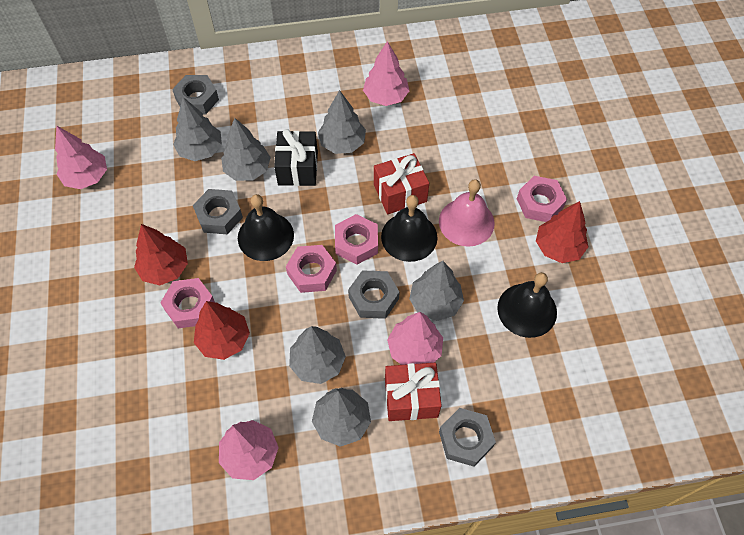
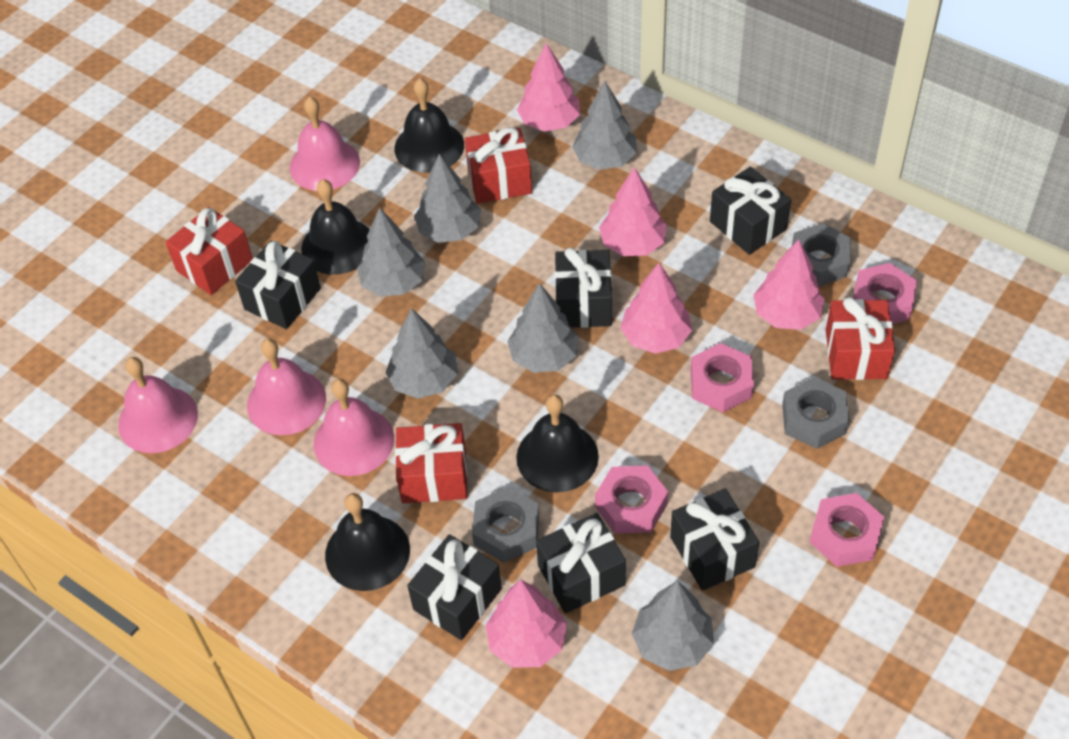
black bell: 3 -> 4
black gift: 1 -> 6
grey nut: 4 -> 3
pink bell: 1 -> 4
pink tree: 4 -> 5
red gift: 2 -> 4
red tree: 3 -> 0

